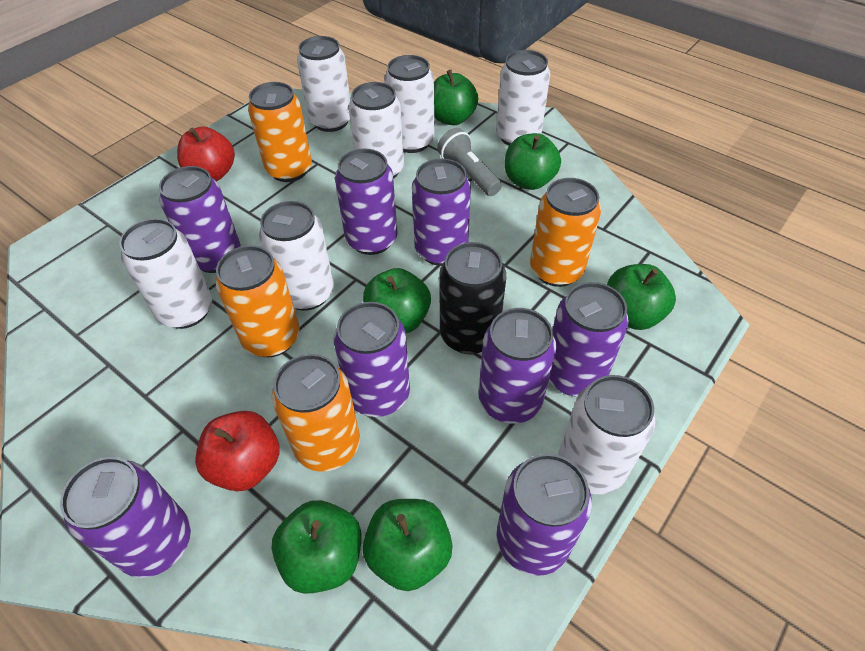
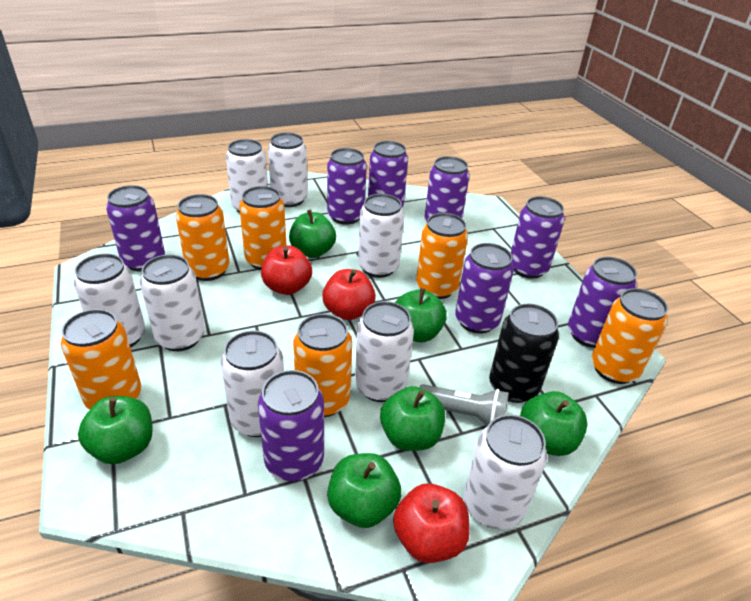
orange can: 4 -> 6
red apple: 2 -> 3
white can: 7 -> 8

